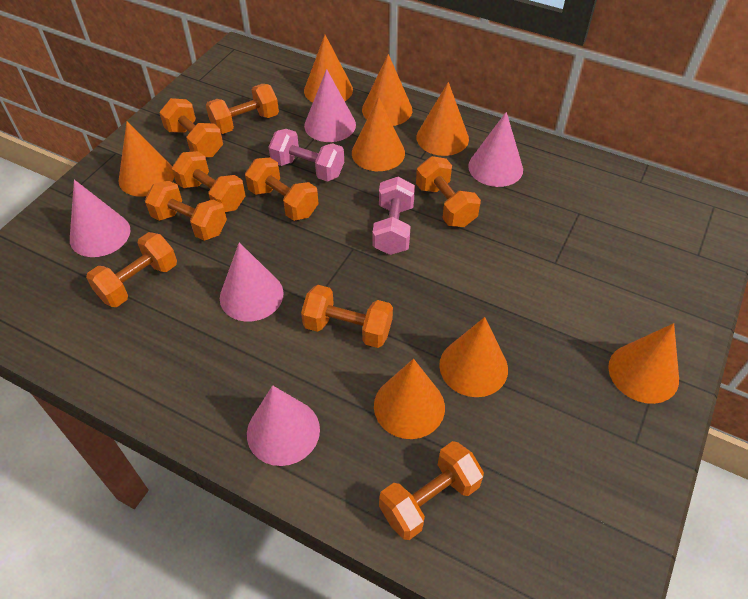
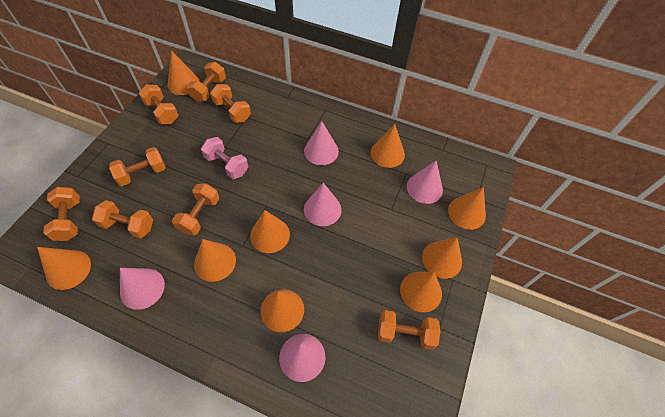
orange cone: 8 -> 9
orange dumbbell: 9 -> 8
pink dumbbell: 2 -> 1

